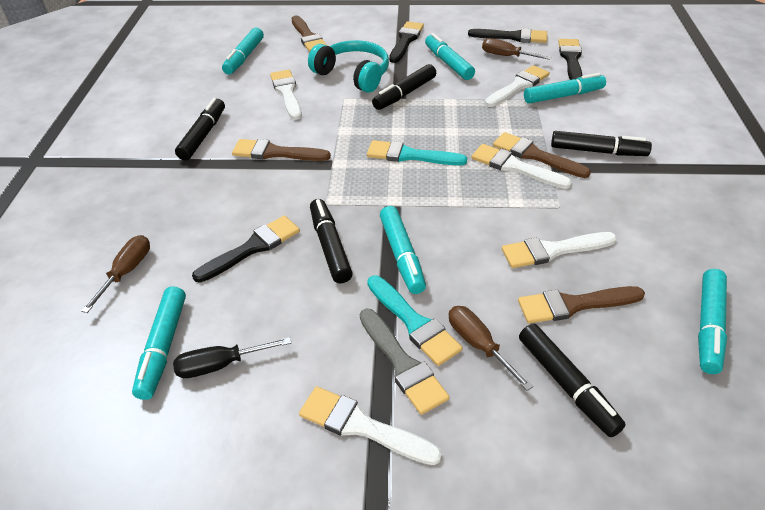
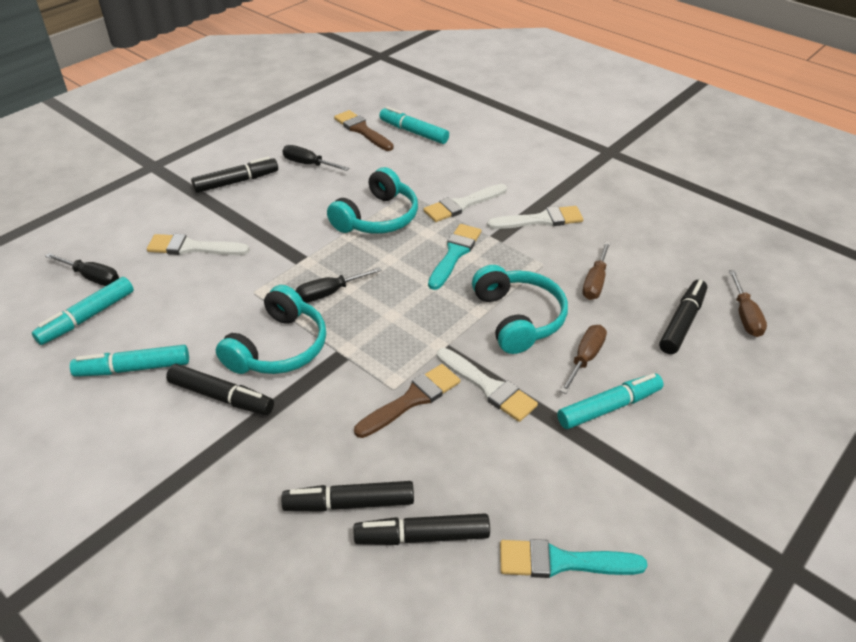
black brush: 4 -> 0
black screwdriver: 1 -> 3
brown brush: 4 -> 2
grey brush: 1 -> 0
turquoise headphones: 1 -> 3
turquoise marker: 6 -> 4
white brush: 5 -> 4

